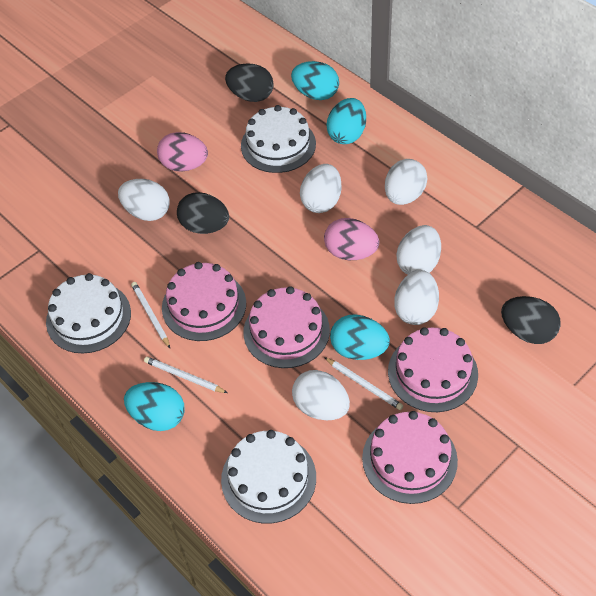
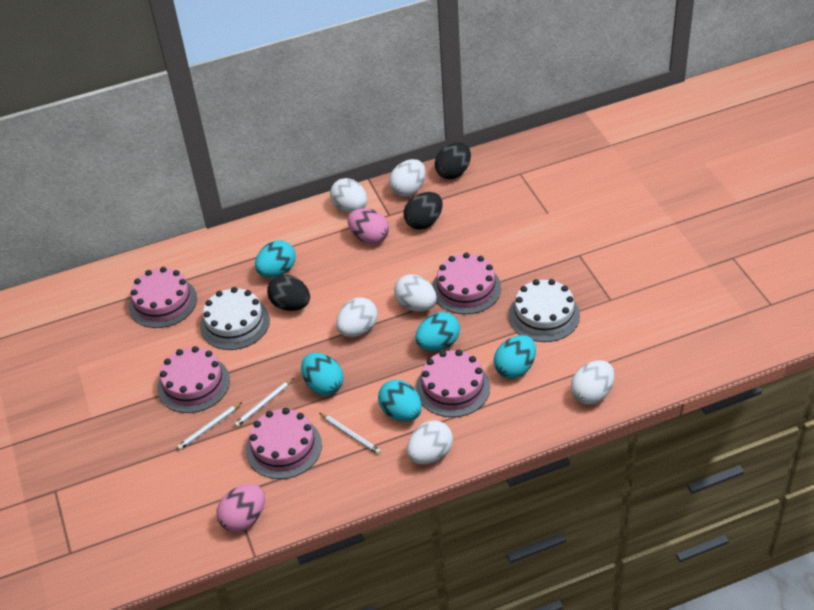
pink cake: 4 -> 5
turquoise egg: 4 -> 5
white cake: 3 -> 2

